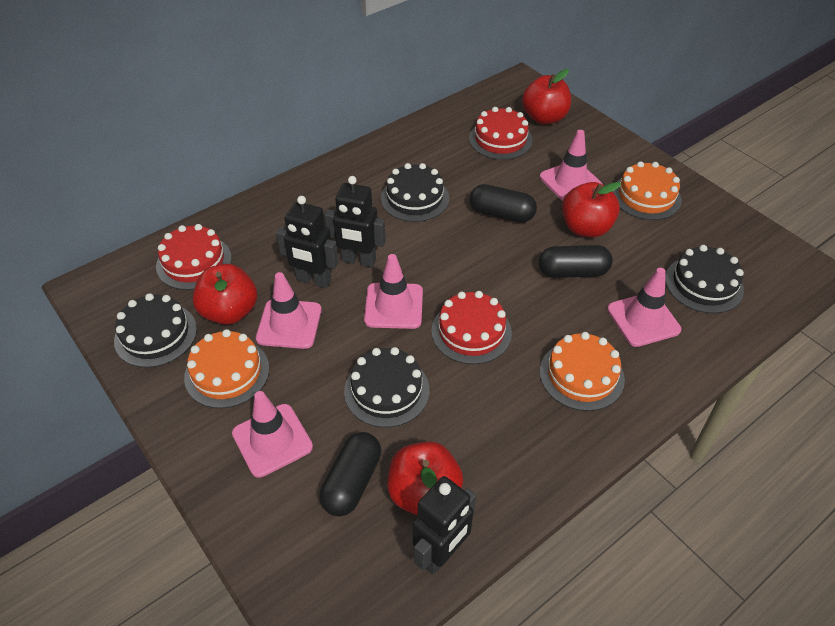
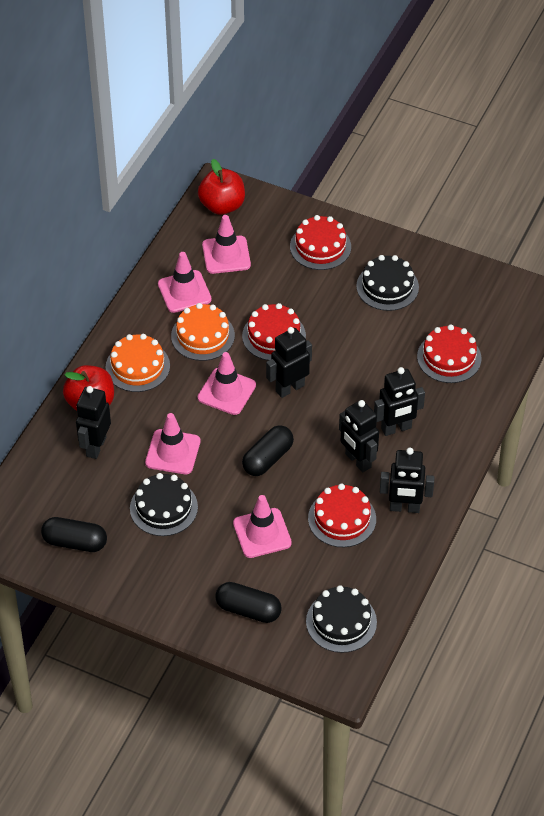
black cake: 4 -> 3
black robot: 3 -> 5
orange cake: 3 -> 2
red apple: 4 -> 2
red cake: 3 -> 4

